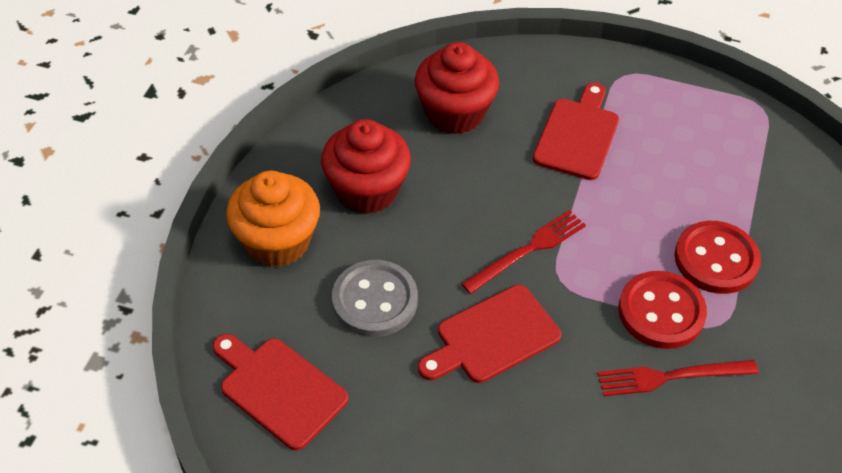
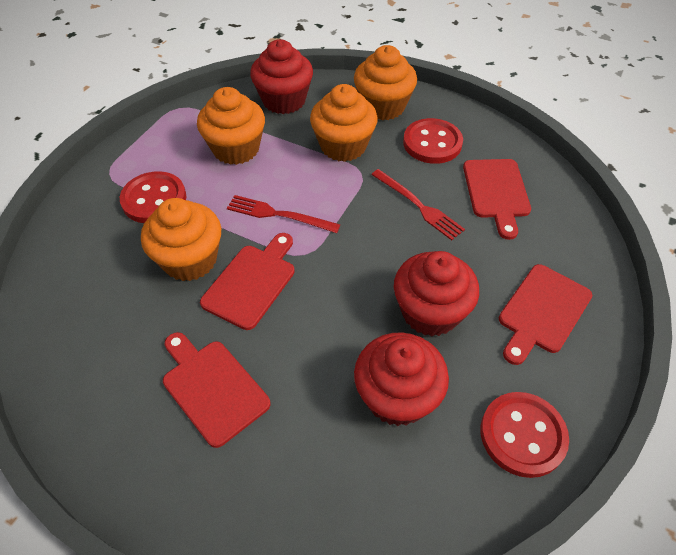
grey button: 1 -> 0
orange cupcake: 1 -> 4
red button: 2 -> 3
red cupcake: 2 -> 3
red cutting board: 3 -> 4

